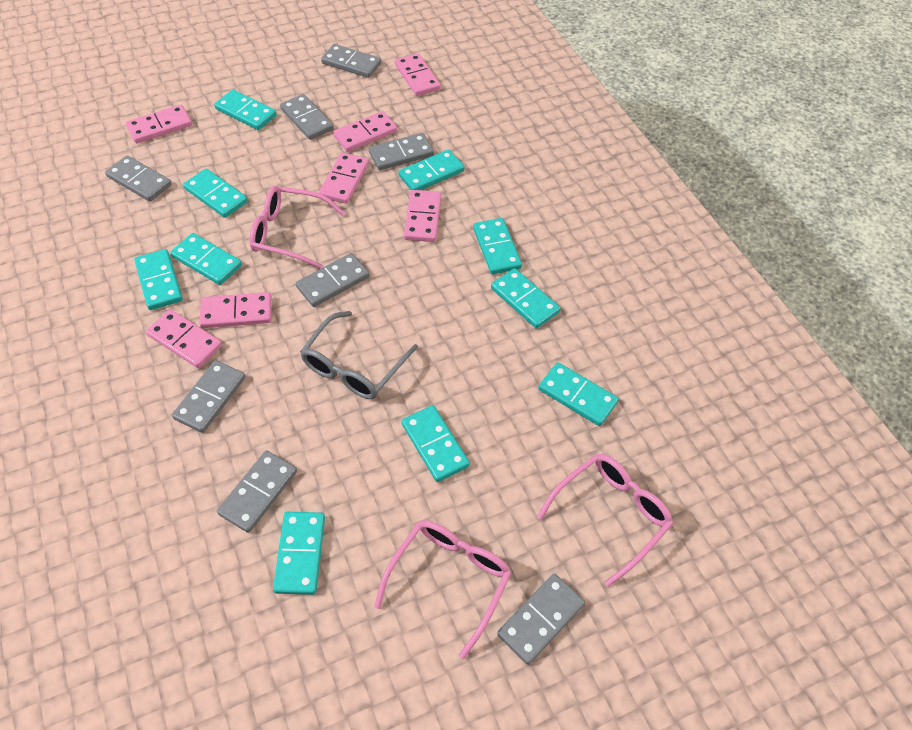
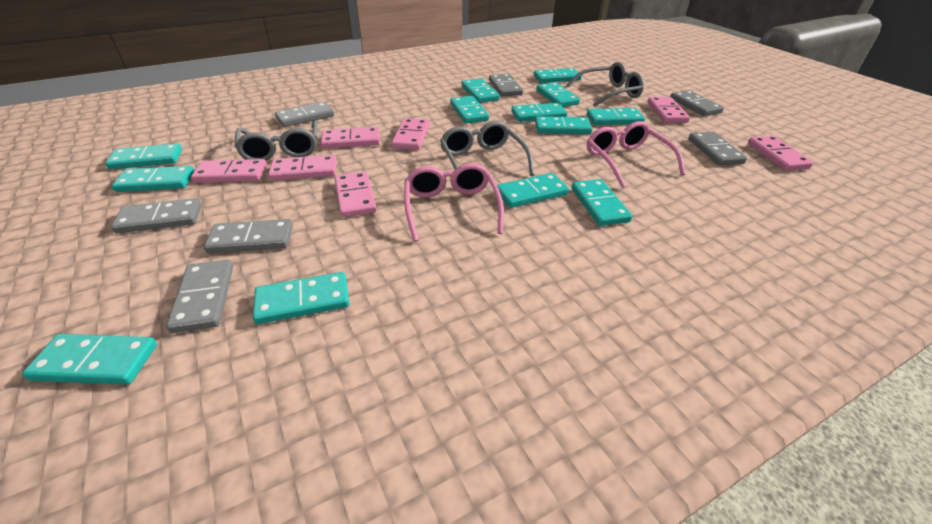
grey domino: 8 -> 7
grey glasses: 1 -> 3
pink glasses: 3 -> 2
turquoise domino: 10 -> 13

